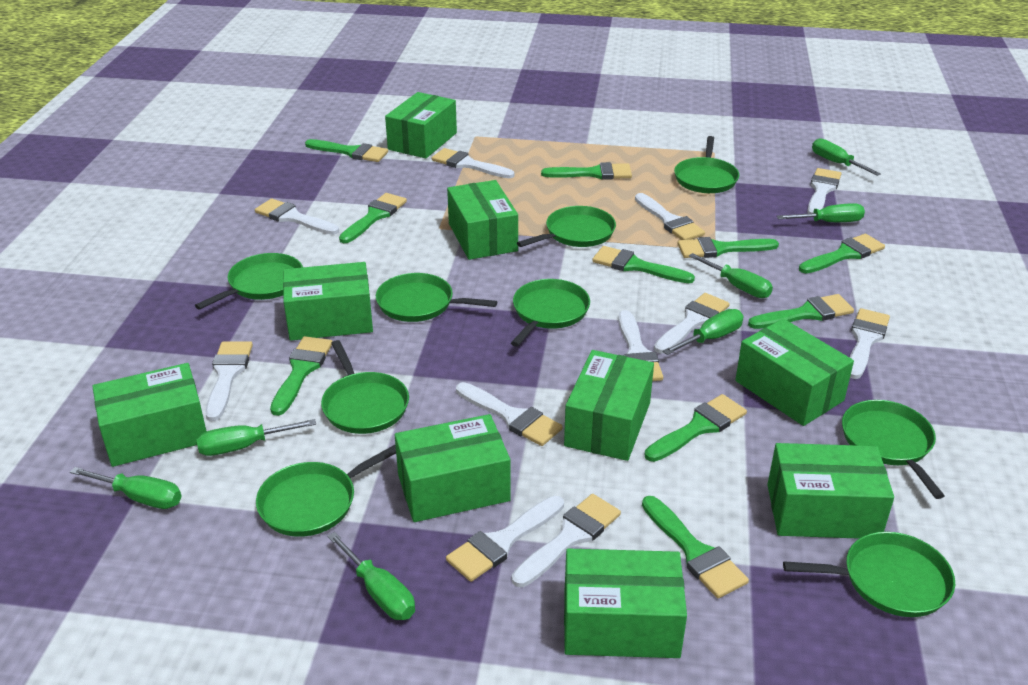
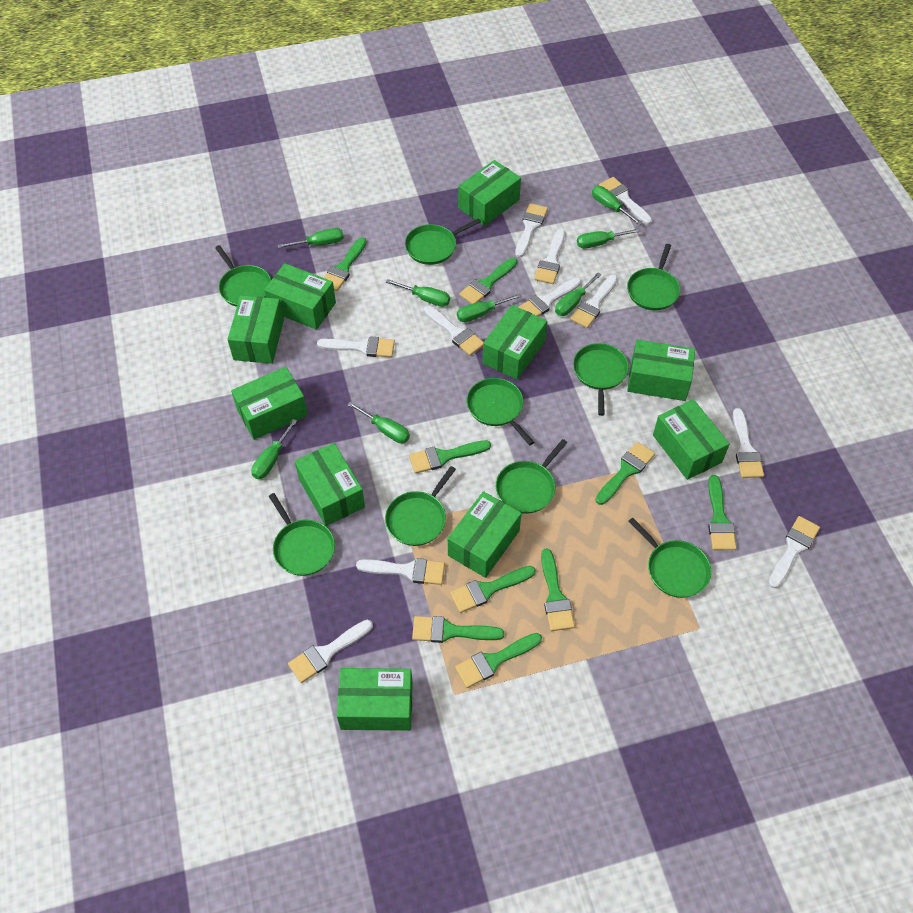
green box: 9 -> 10
green brush: 10 -> 9
green screwdriver: 7 -> 8

